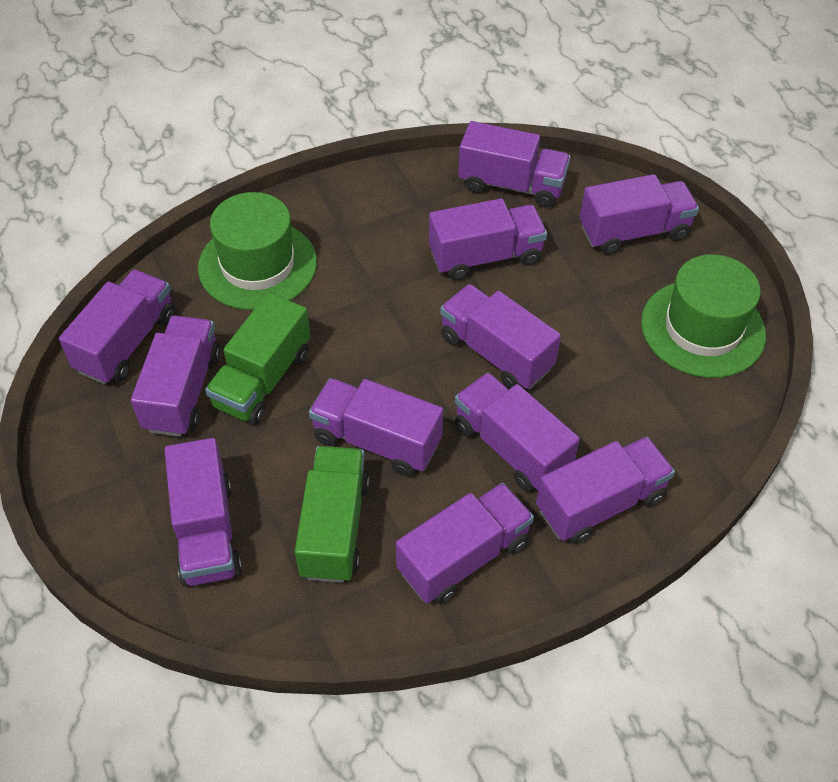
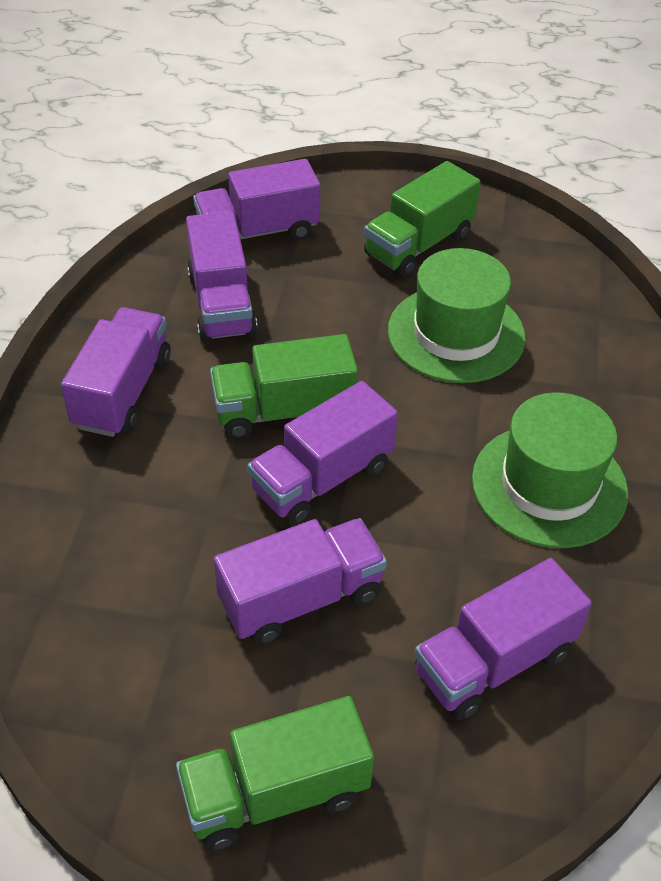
green truck: 2 -> 3
purple truck: 11 -> 6

